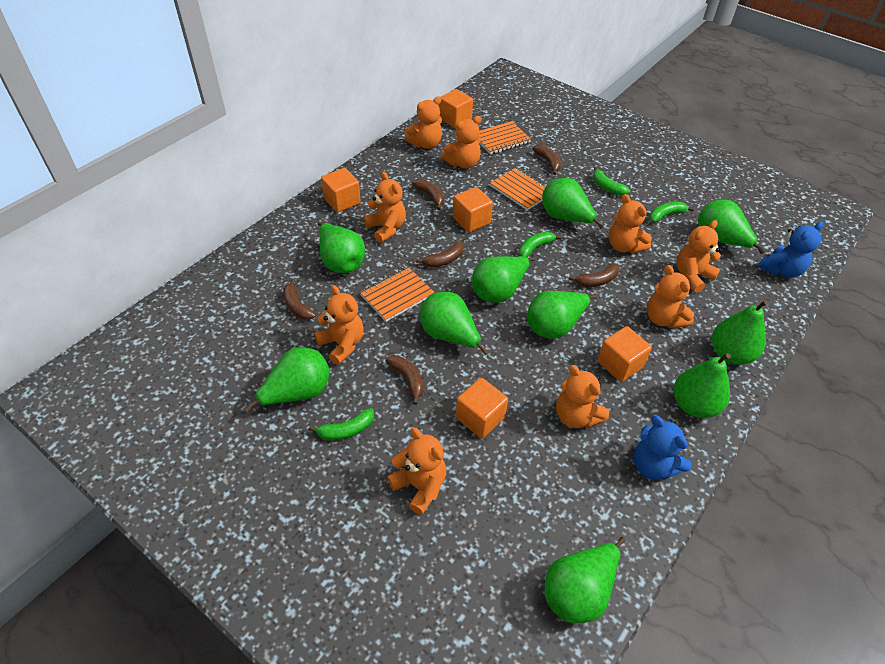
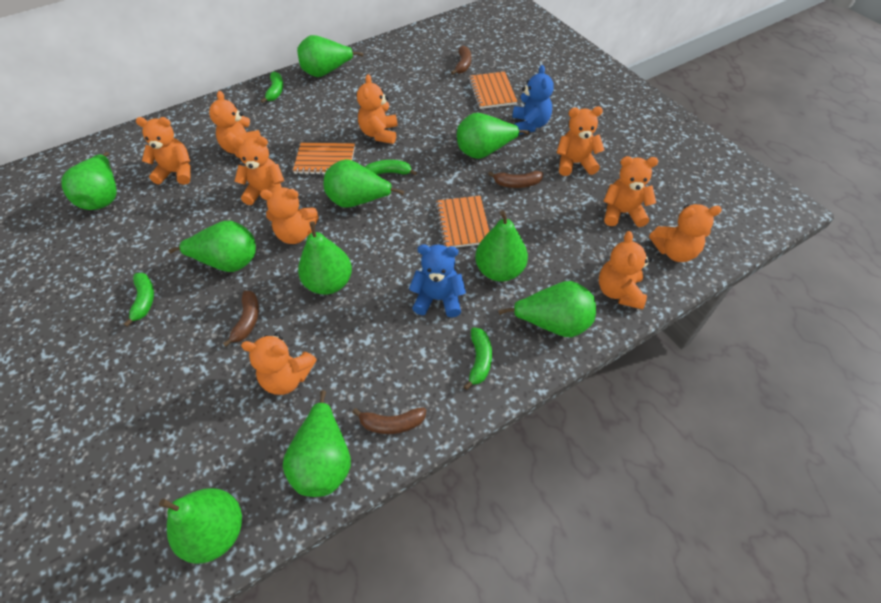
brown banana: 6 -> 4
orange cube: 5 -> 0
orange teddy bear: 9 -> 10

